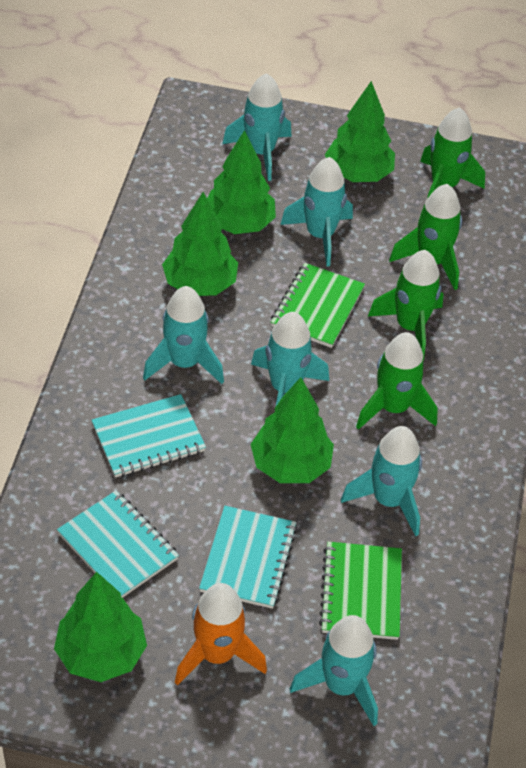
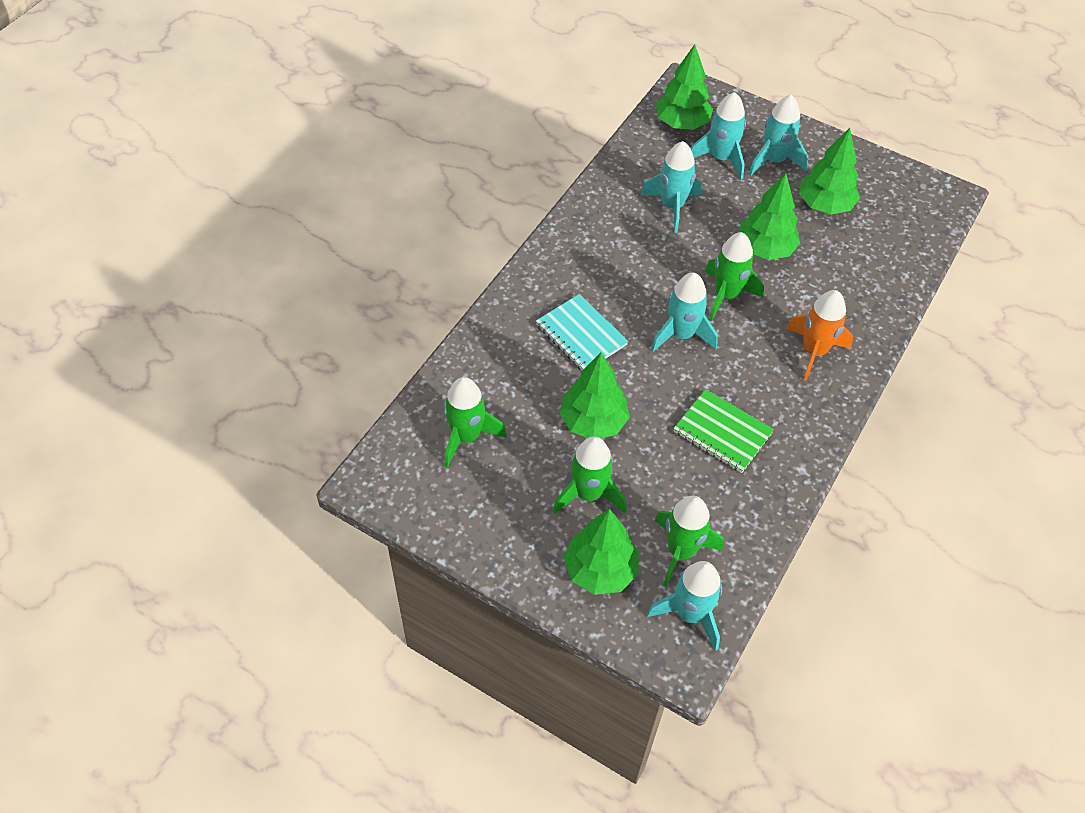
green notebook: 2 -> 1
turquoise notebook: 3 -> 1
turquoise rocket: 6 -> 5

